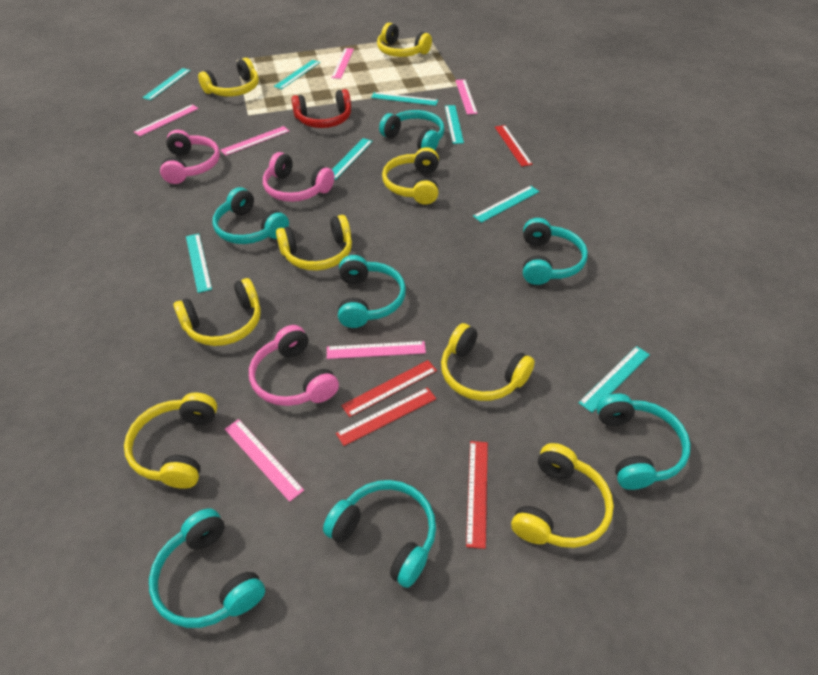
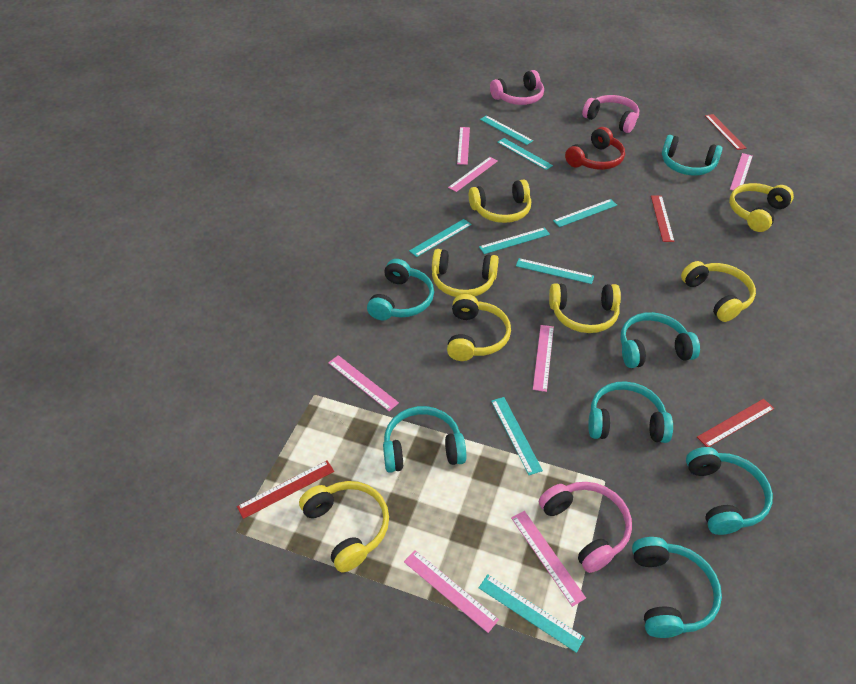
pink ruler: 6 -> 7
yellow headphones: 8 -> 7

